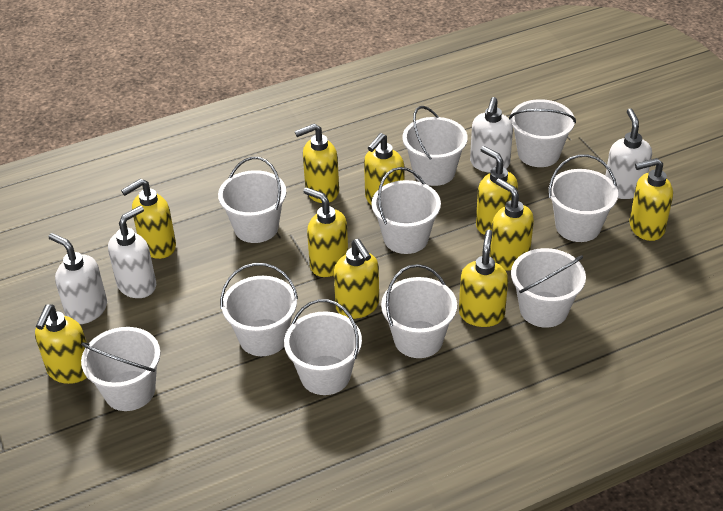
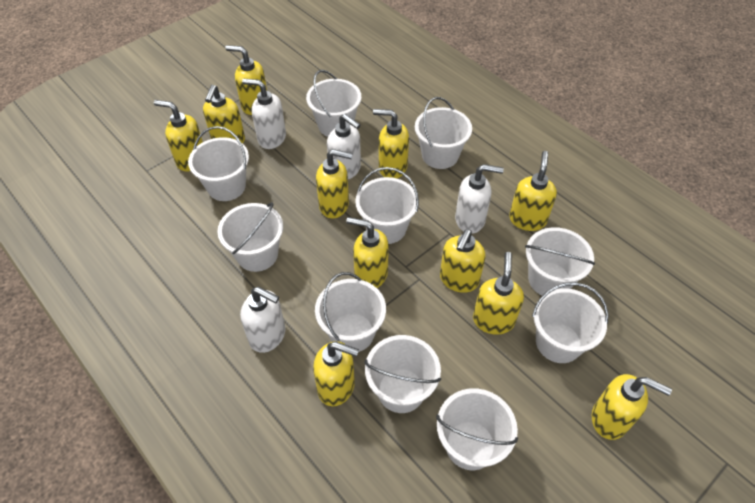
yellow soap dispenser: 10 -> 11

